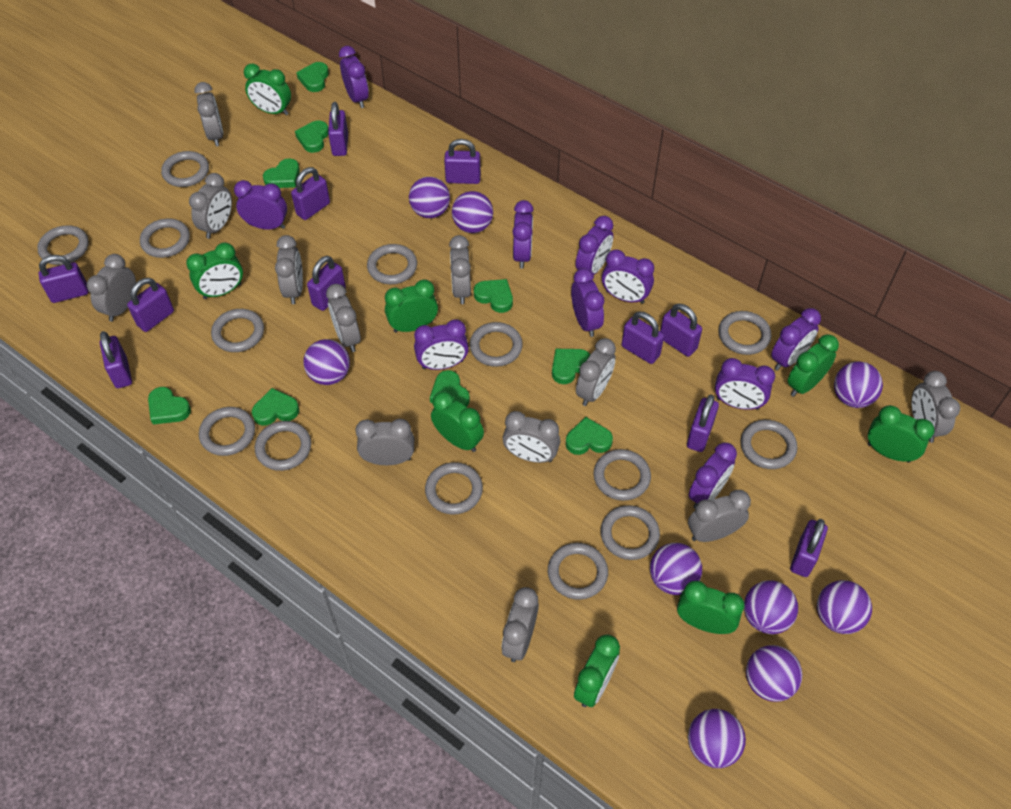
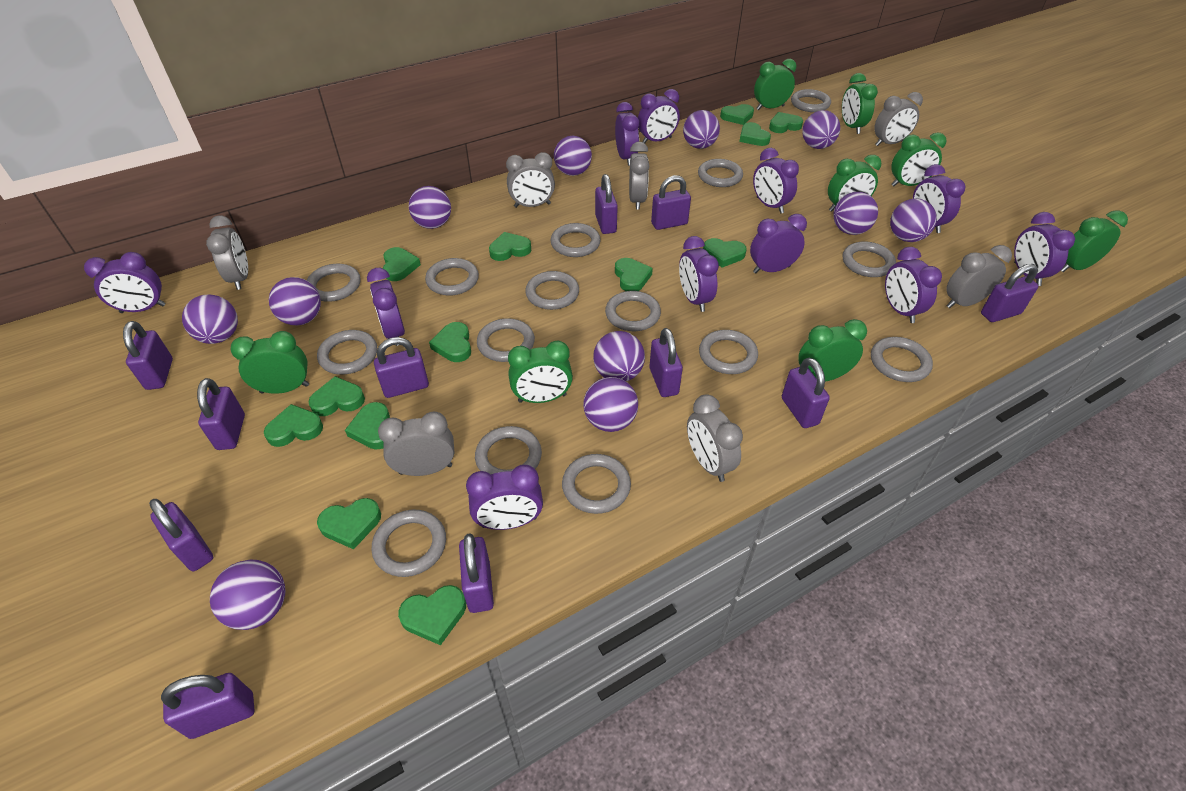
green heart: 9 -> 13
grey clock: 12 -> 7
grey ring: 14 -> 15
purple ball: 9 -> 11
purple clock: 10 -> 11

